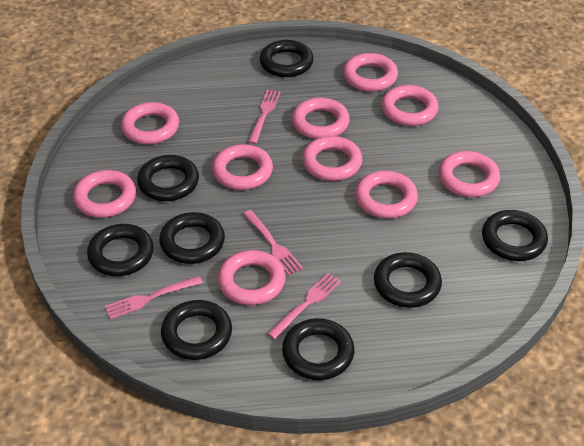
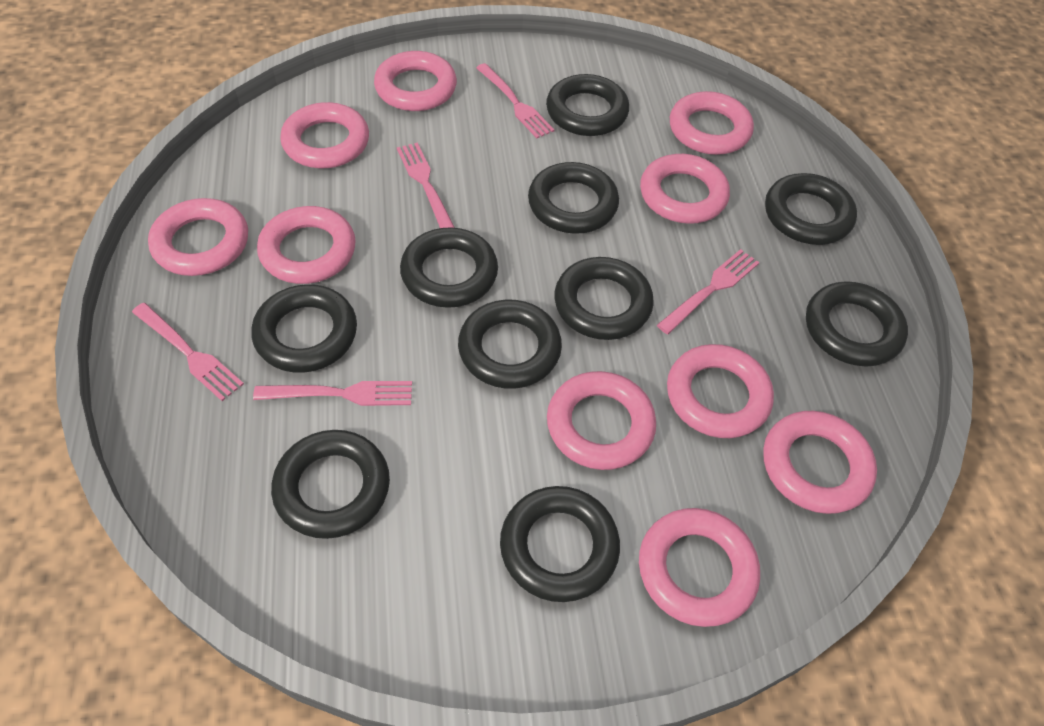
black ring: 8 -> 10
pink fork: 4 -> 5

